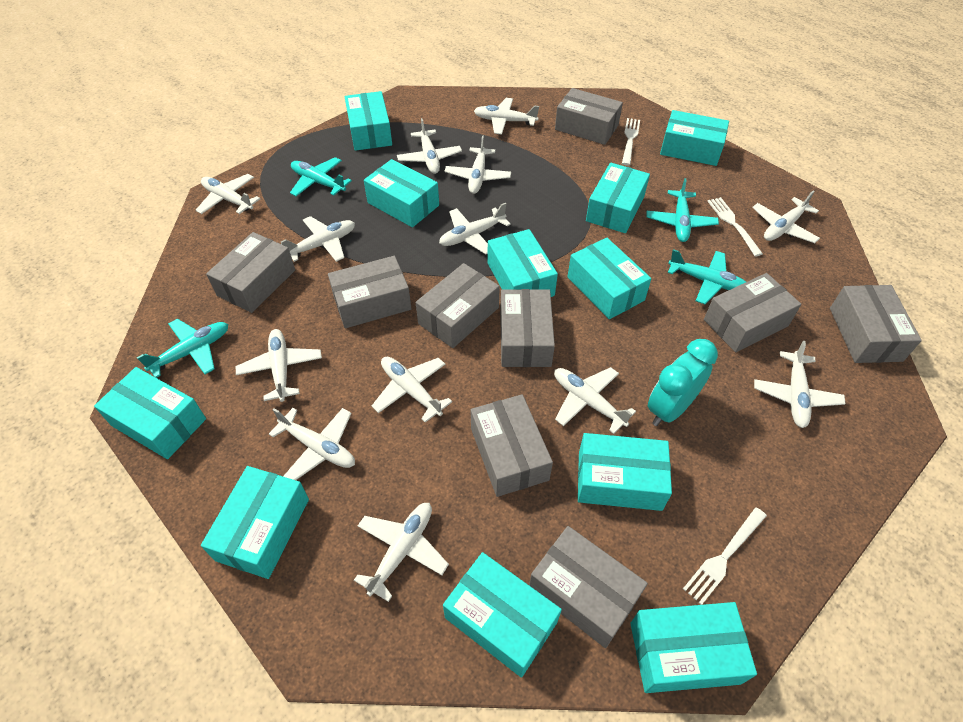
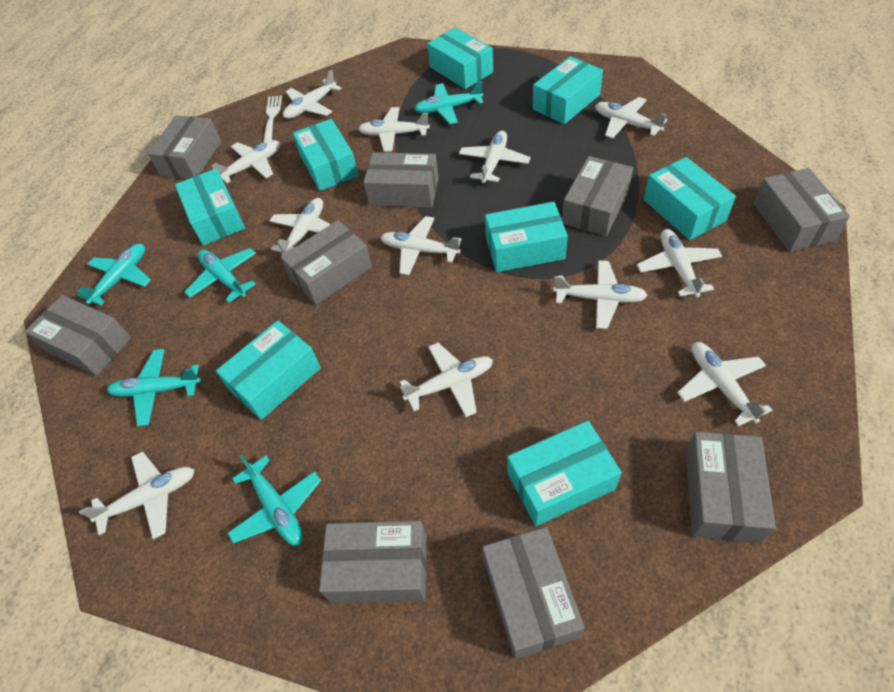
turquoise box: 11 -> 8
turquoise clock: 1 -> 0
turquoise plane: 4 -> 5
white fork: 3 -> 1
white plane: 13 -> 12

